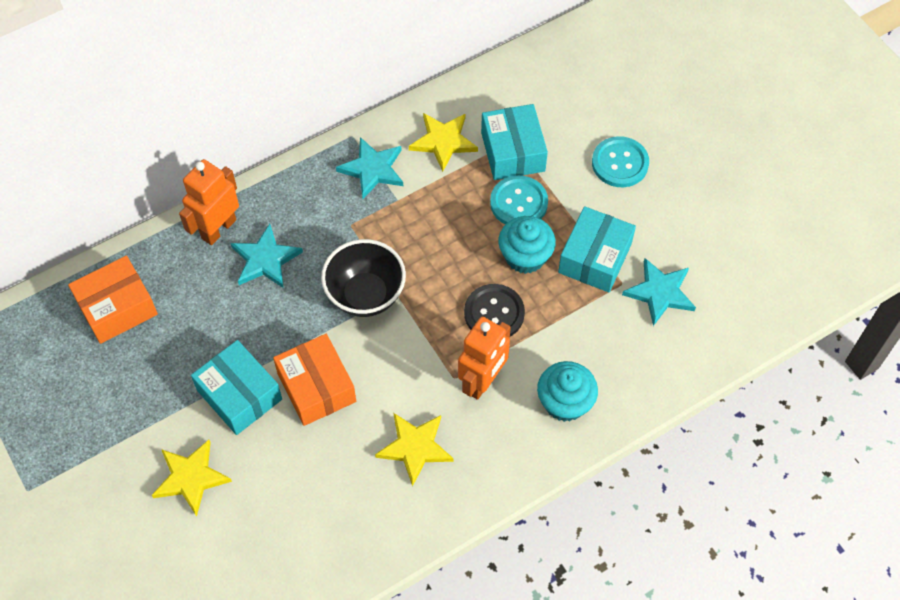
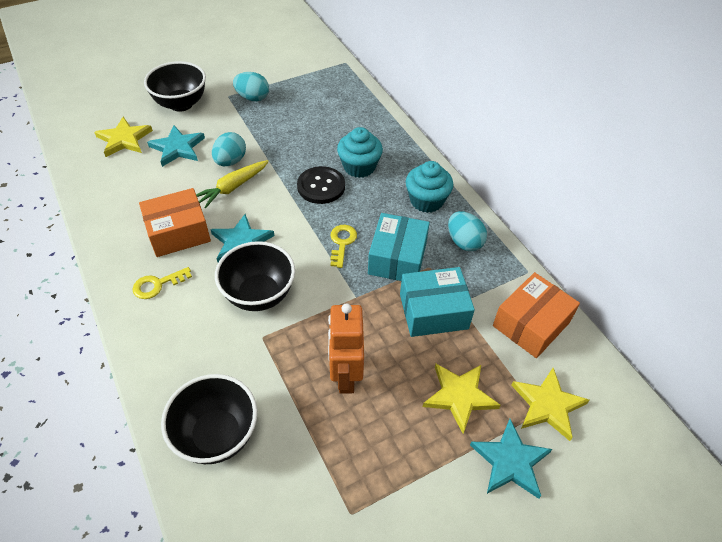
black bowl: 1 -> 3
orange robot: 2 -> 1
turquoise box: 3 -> 2
turquoise button: 2 -> 0
turquoise egg: 0 -> 3
yellow carrot: 0 -> 1
yellow key: 0 -> 2

